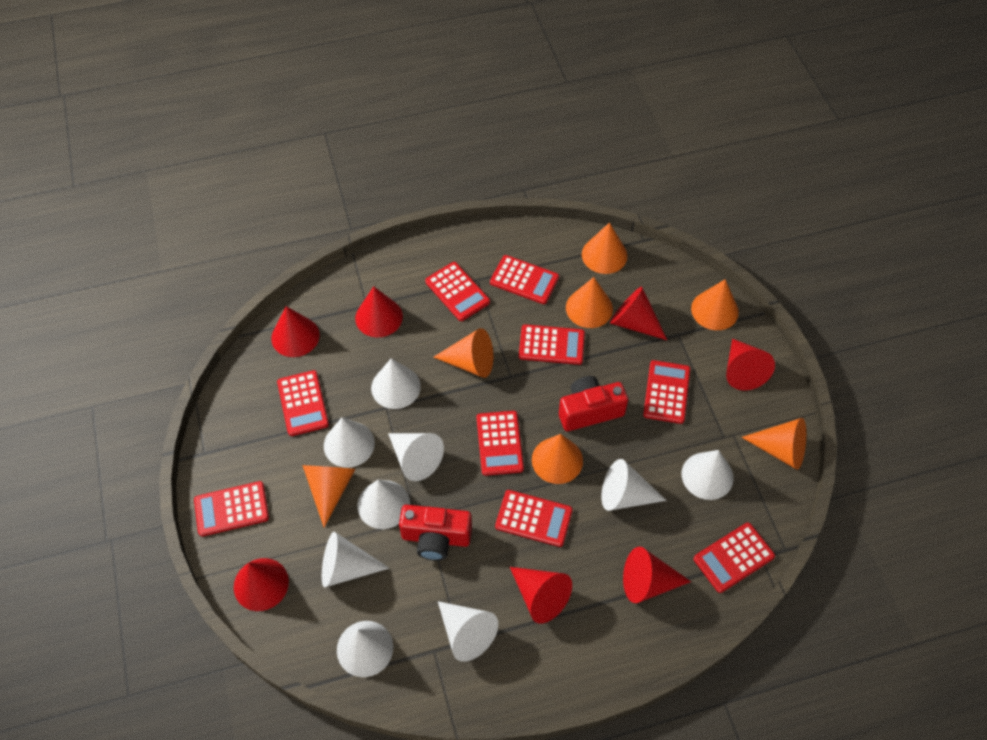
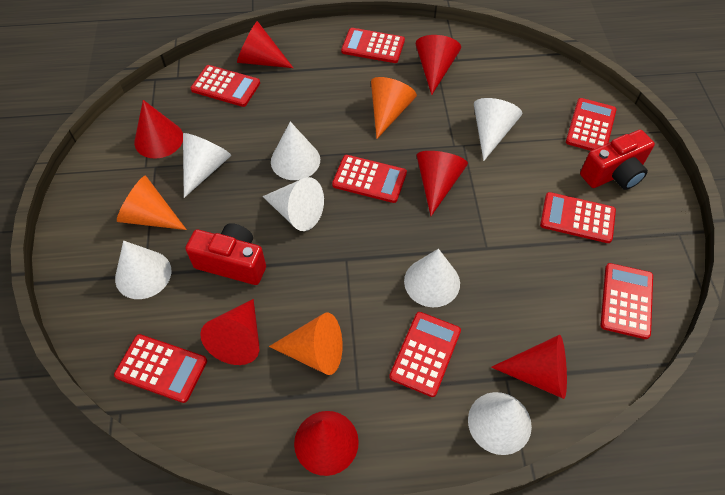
orange cone: 7 -> 3
red calculator: 9 -> 8
white cone: 9 -> 7

